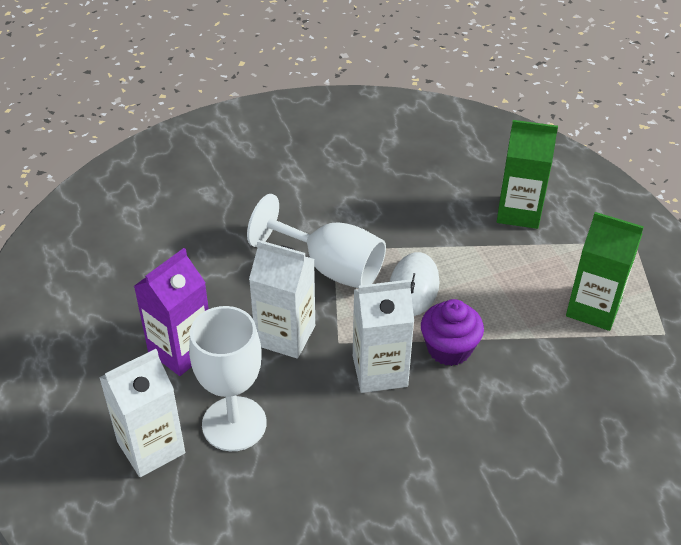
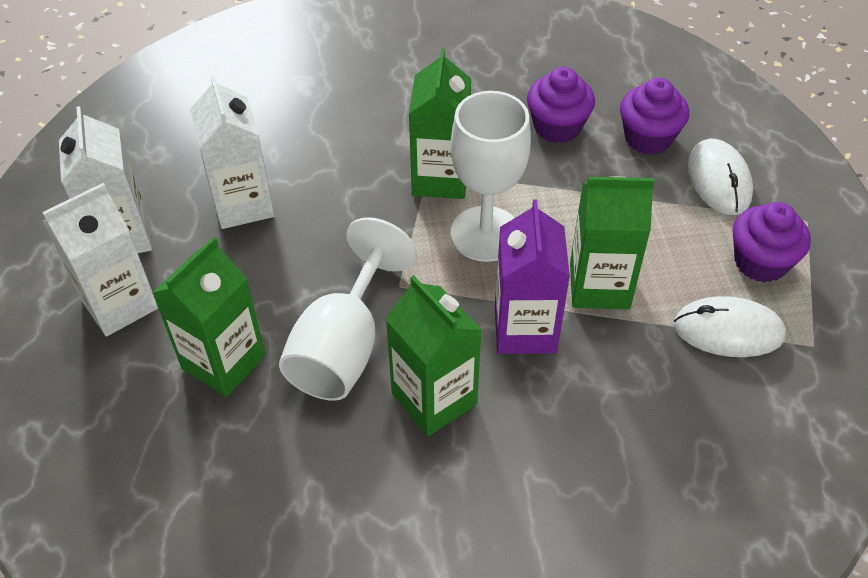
green carton: 2 -> 4
purple cupcake: 1 -> 3
white mouse: 1 -> 2

